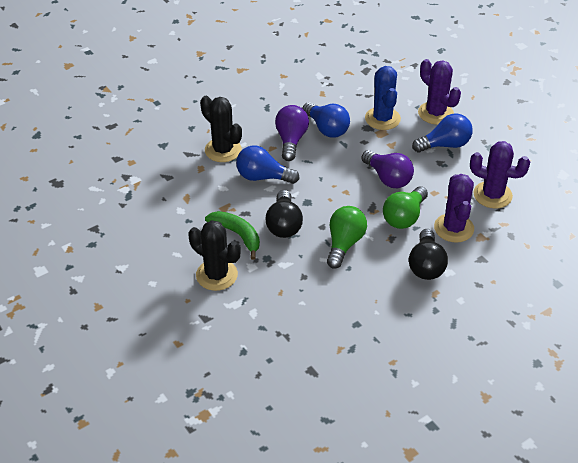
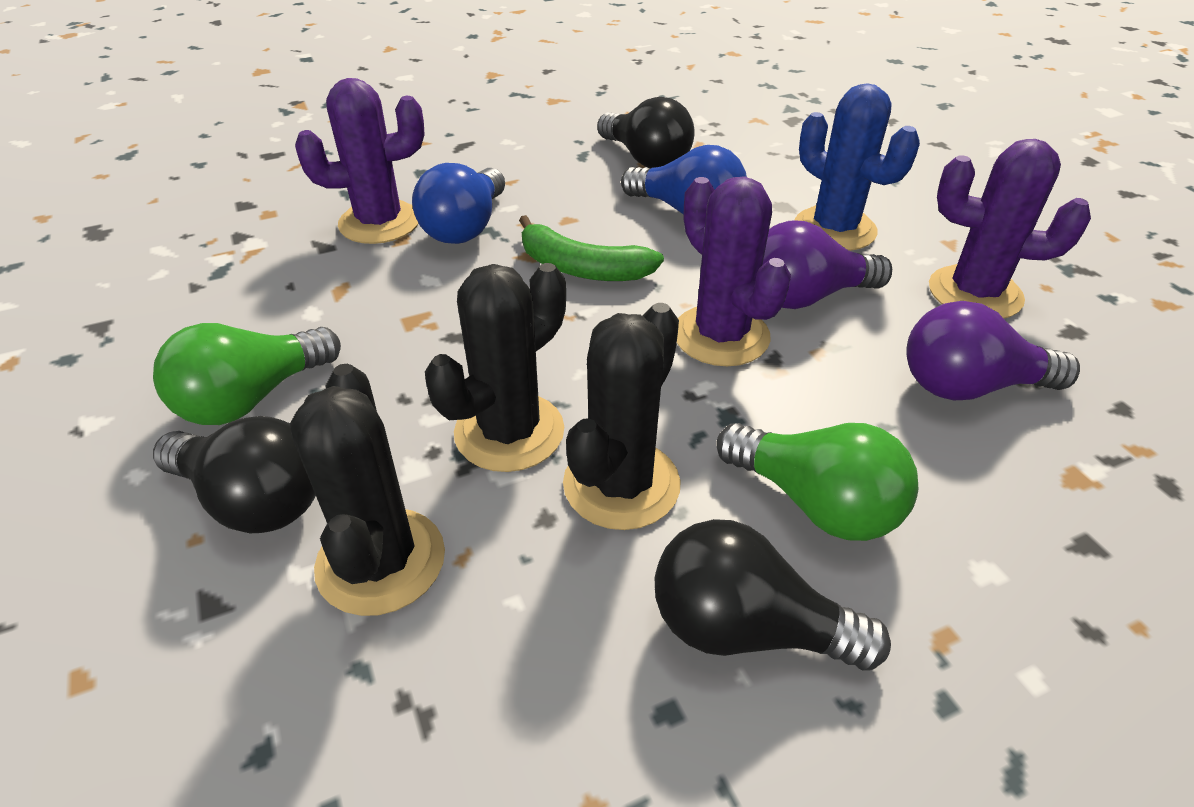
black cactus: 2 -> 3
black light bulb: 2 -> 3
blue light bulb: 3 -> 2

